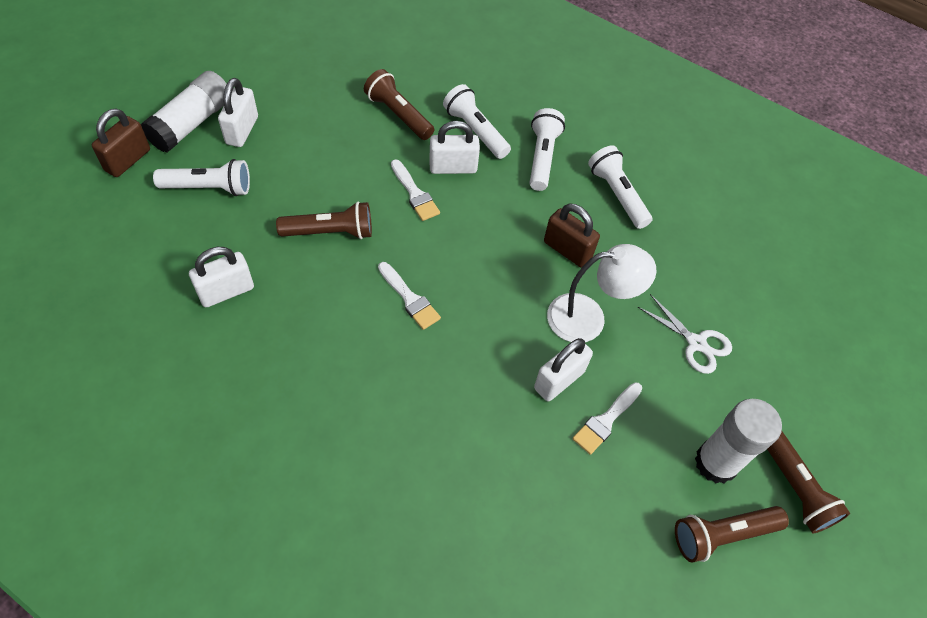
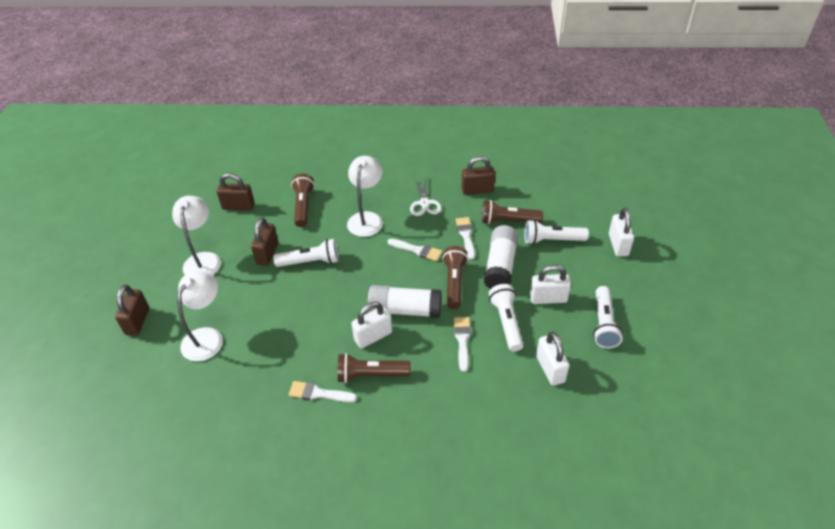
brown padlock: 2 -> 4
white brush: 3 -> 4
white lamp: 1 -> 3

